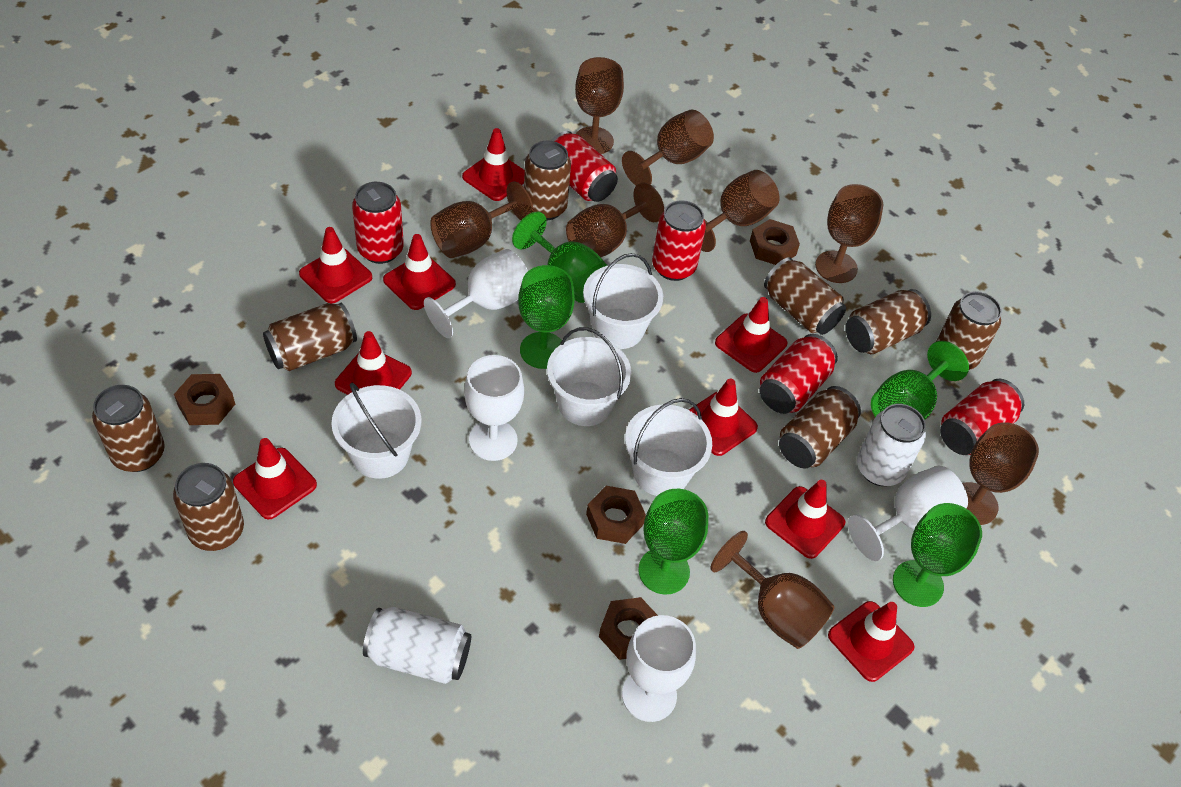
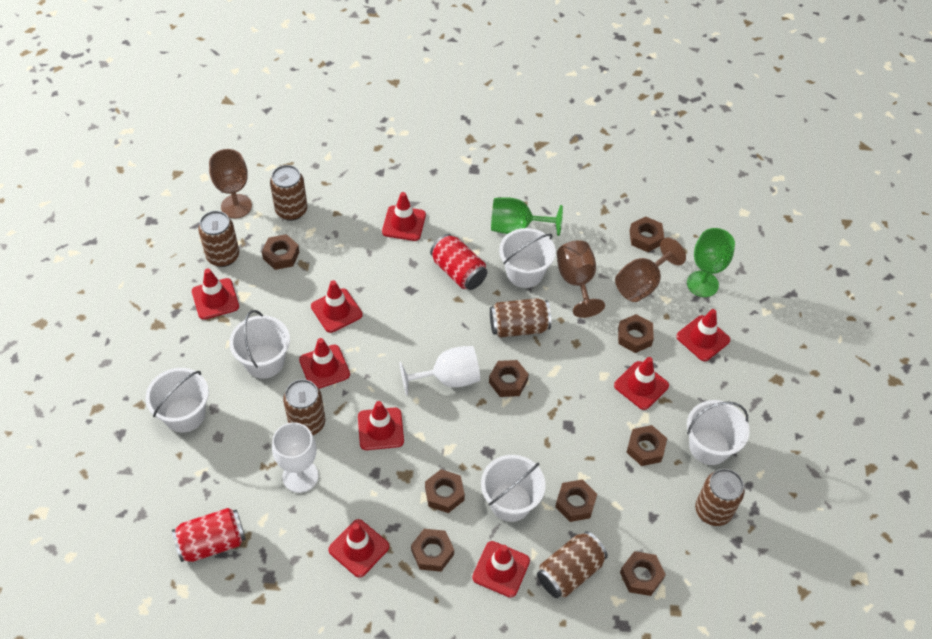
brown can: 8 -> 6
brown goblet: 8 -> 3
brown nut: 4 -> 9
green goblet: 5 -> 2
red can: 5 -> 2
white bucket: 4 -> 5
white can: 2 -> 0
white goblet: 4 -> 2

